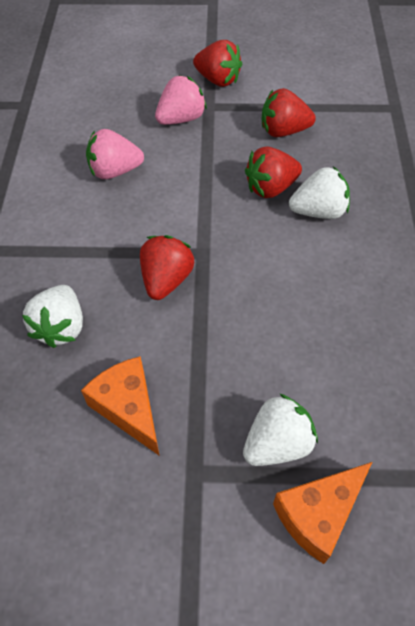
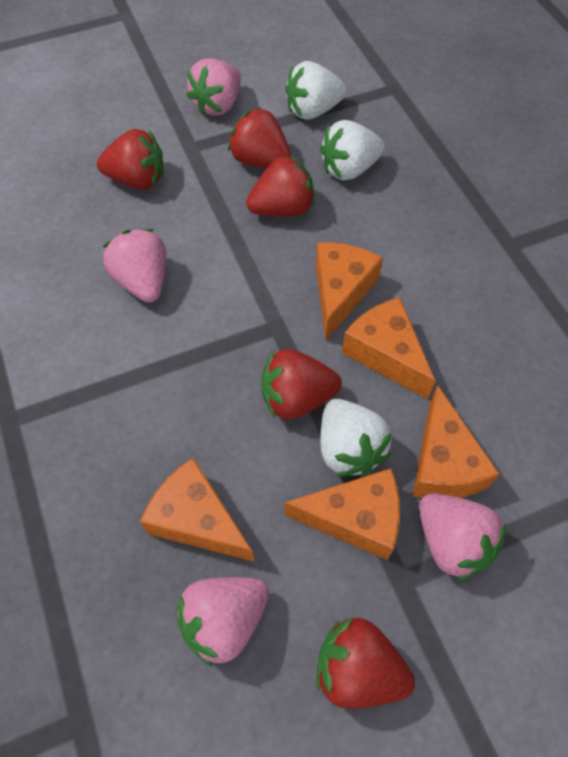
orange cheese: 2 -> 5
pink strawberry: 2 -> 4
red strawberry: 4 -> 5

